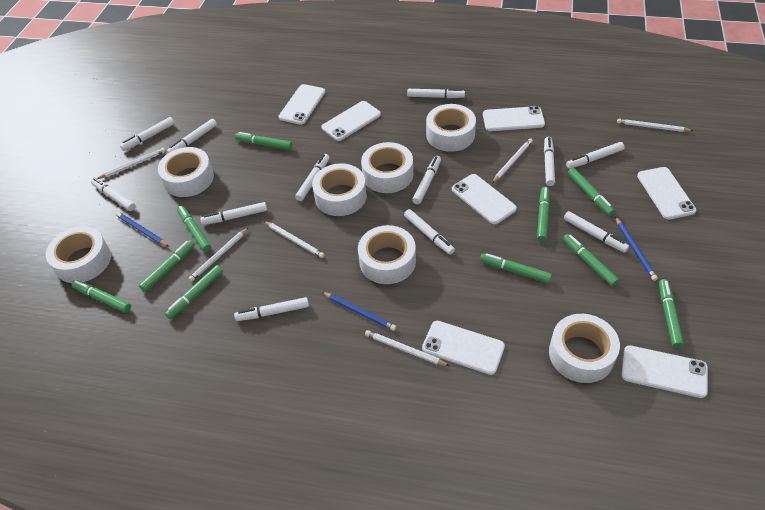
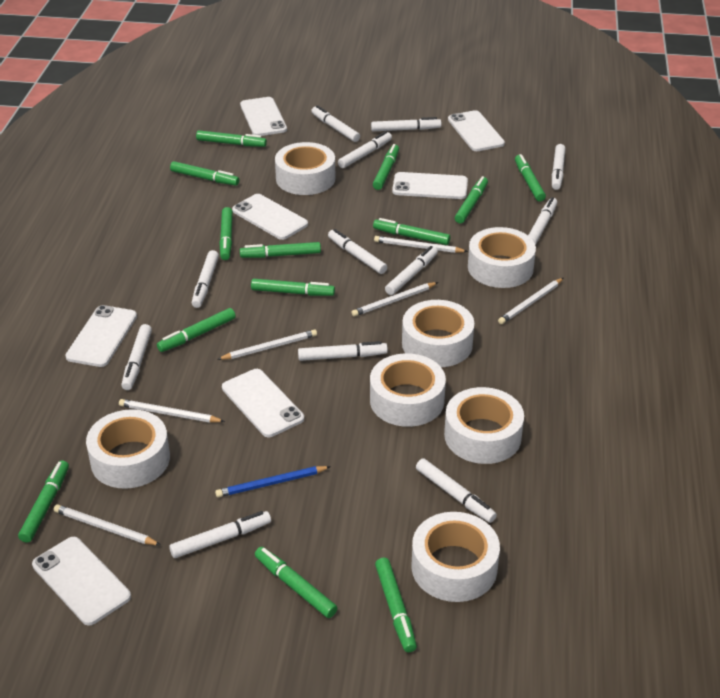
blue pencil: 3 -> 1
green marker: 10 -> 13

